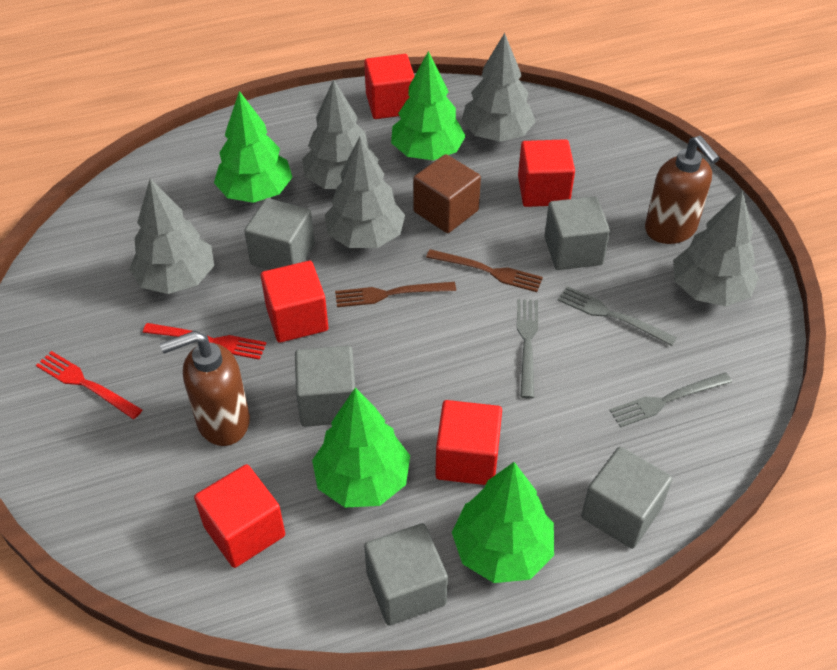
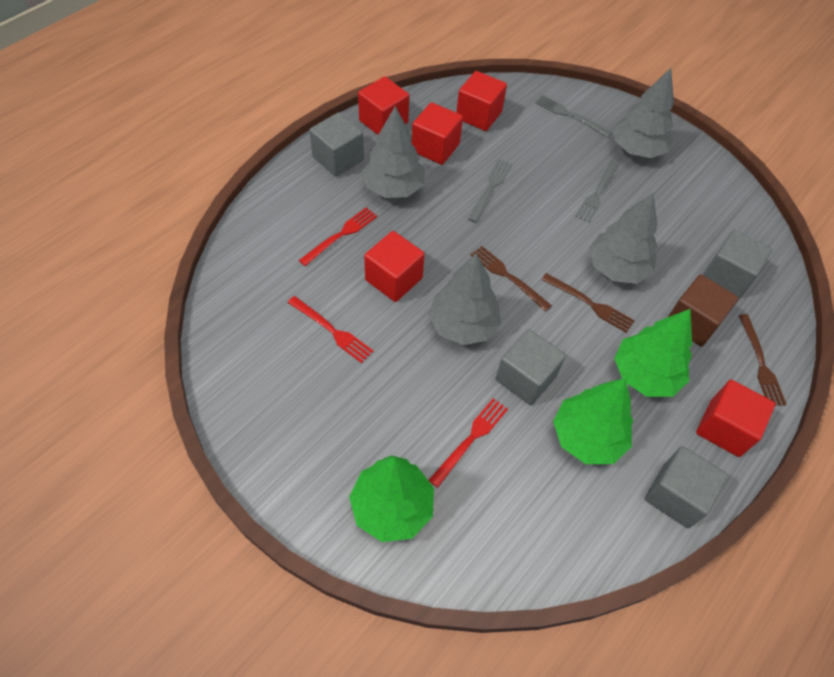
brown fork: 2 -> 3
brown soap dispenser: 2 -> 0
green tree: 4 -> 3
grey cube: 5 -> 4
grey tree: 5 -> 4
red fork: 2 -> 3

